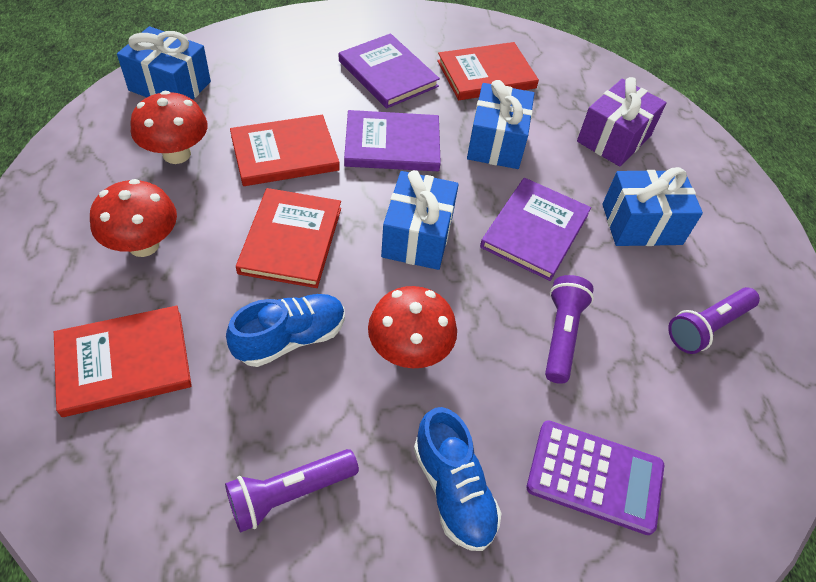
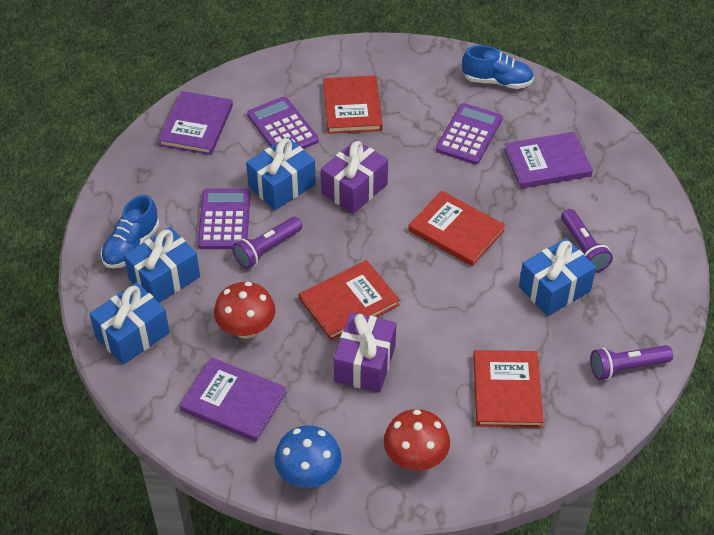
blue mushroom: 0 -> 1
purple calculator: 1 -> 3
purple gift: 1 -> 2
red mushroom: 3 -> 2

